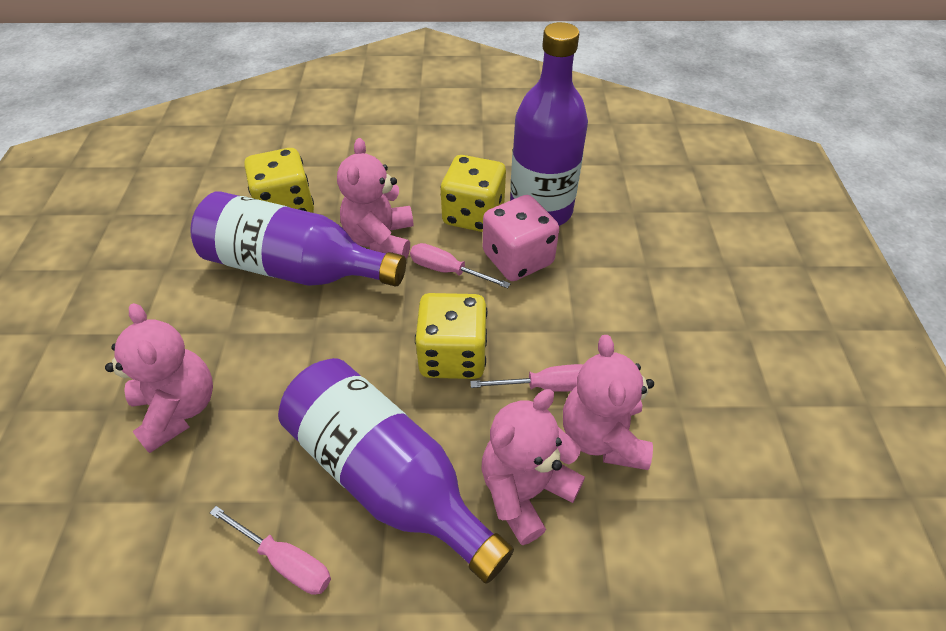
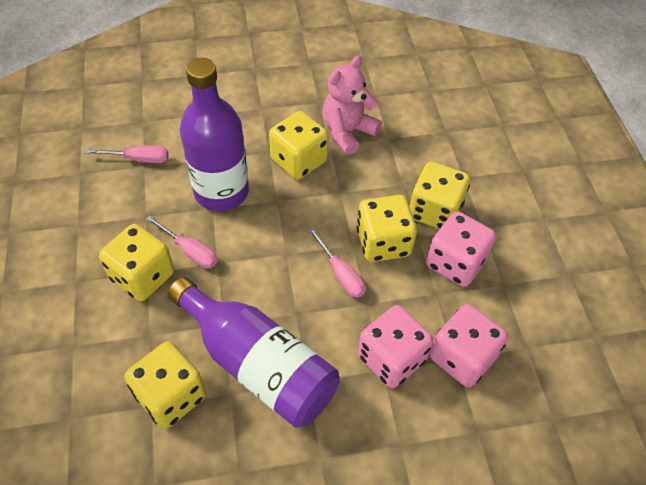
pink dice: 1 -> 3
pink teddy bear: 4 -> 1
purple bottle: 3 -> 2
yellow dice: 3 -> 5

